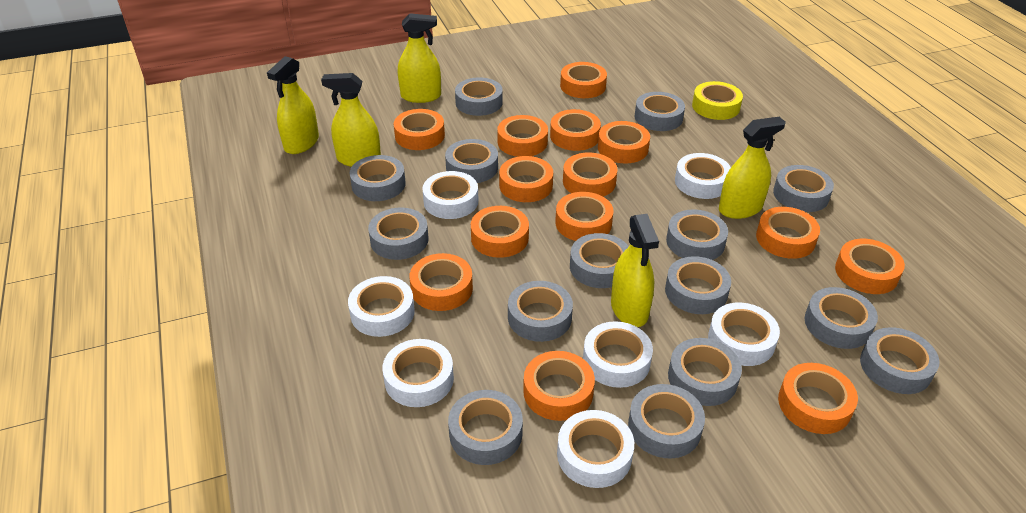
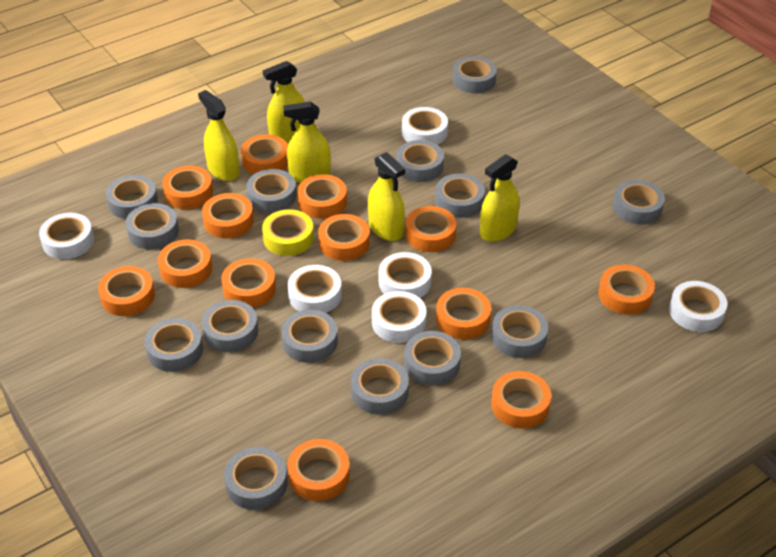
grey tape: 15 -> 14
orange tape: 14 -> 13
white tape: 7 -> 6

